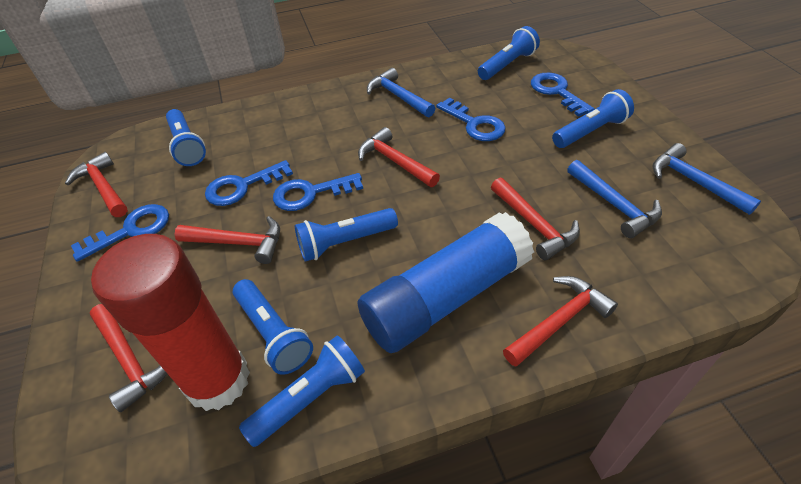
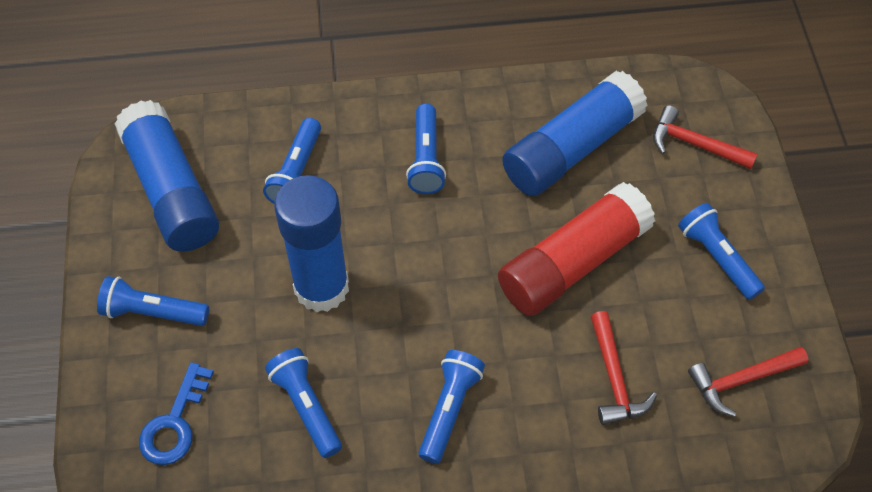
blue glue stick: 1 -> 3
blue hammer: 3 -> 0
blue key: 5 -> 1
red hammer: 6 -> 3

